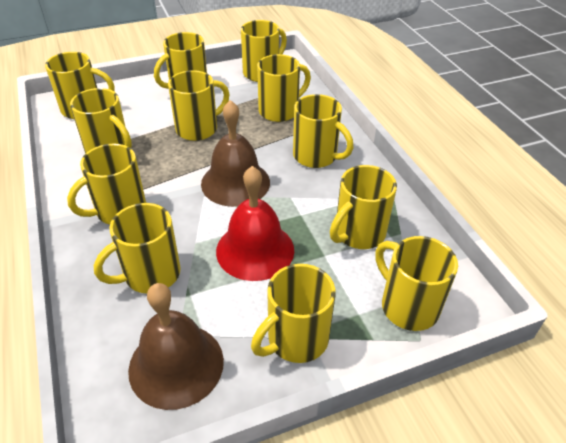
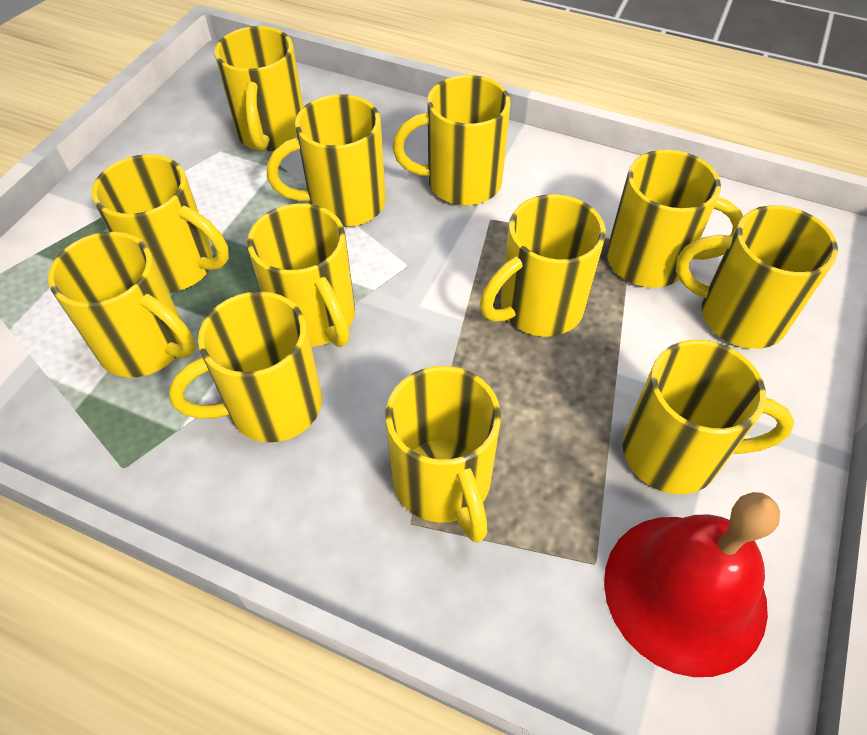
brown bell: 2 -> 0

